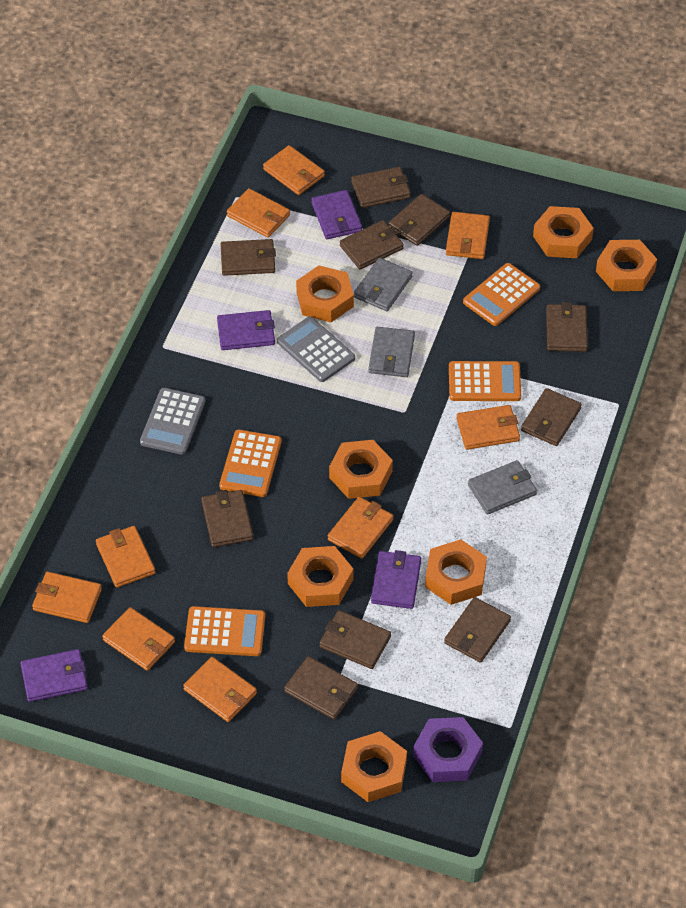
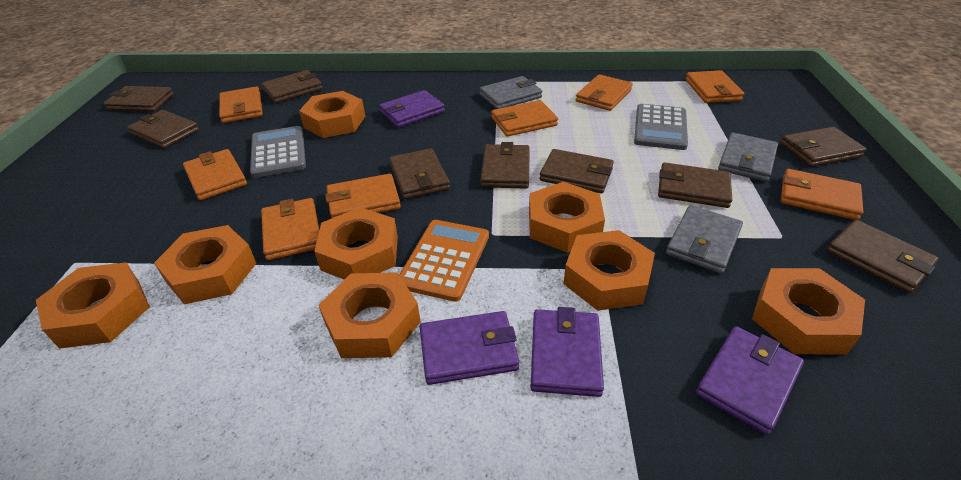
brown wallet: 10 -> 9
orange calculator: 4 -> 1
orange nut: 7 -> 8
orange wallet: 9 -> 8
purple nut: 1 -> 0

